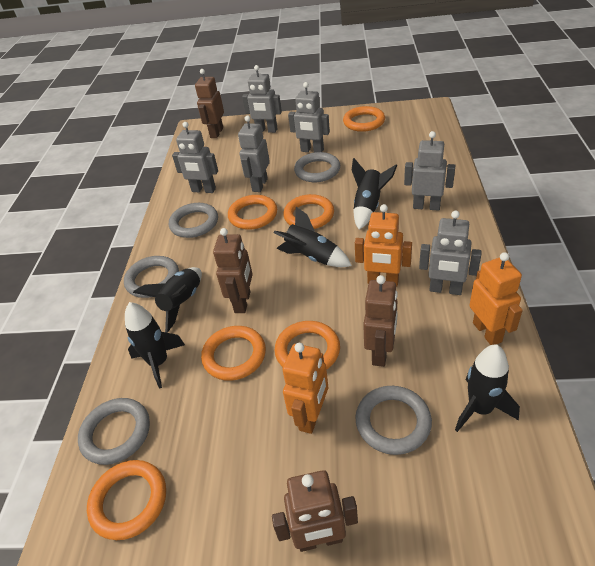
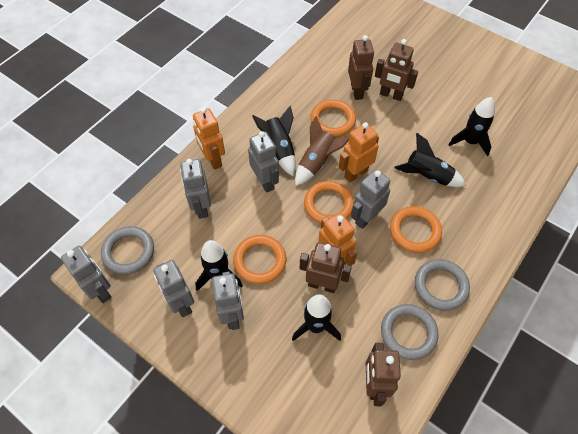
brown rocket: 0 -> 1
grey ring: 5 -> 3
orange ring: 6 -> 4

